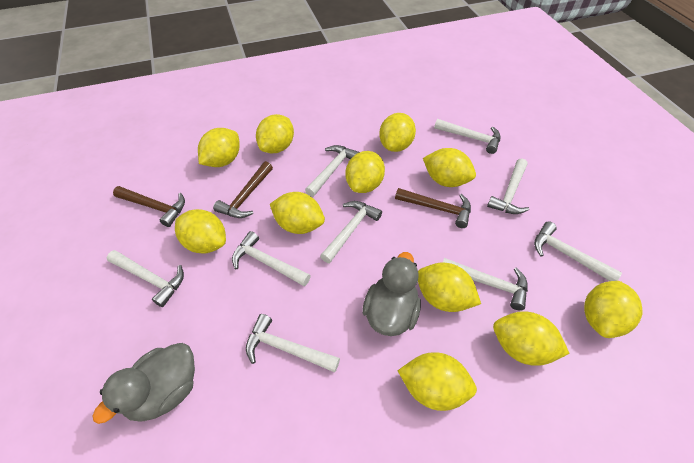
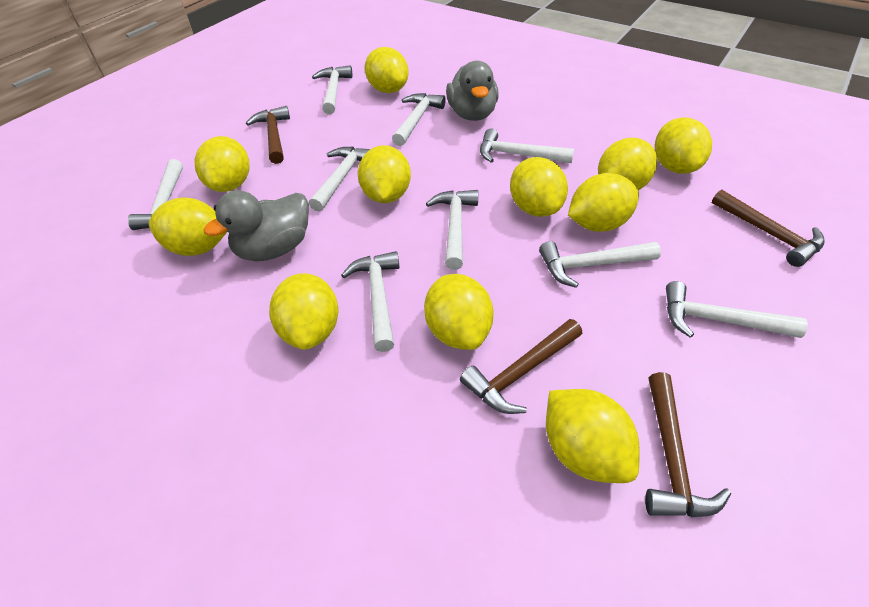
brown hammer: 3 -> 4

